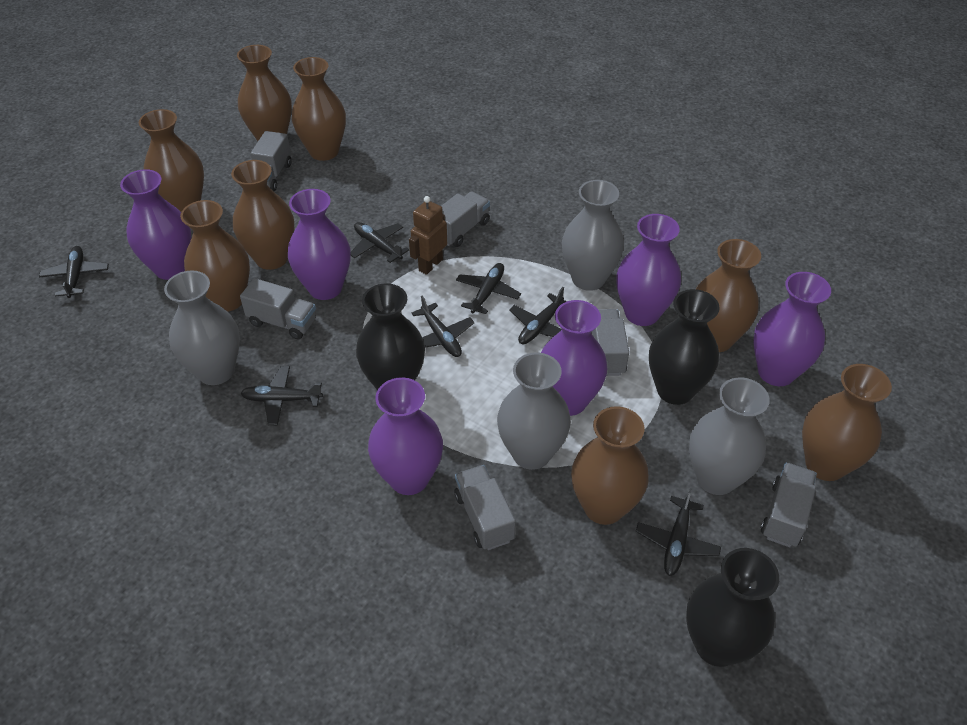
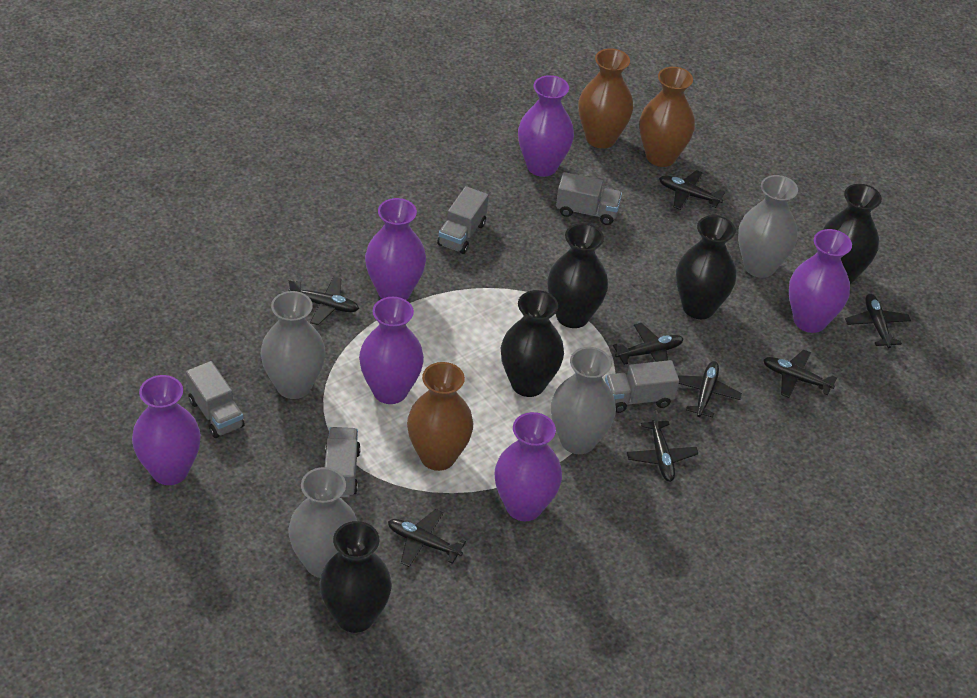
black plane: 7 -> 8
black vase: 3 -> 5
brown robot: 1 -> 0
brown vase: 8 -> 3
grey truck: 6 -> 5

